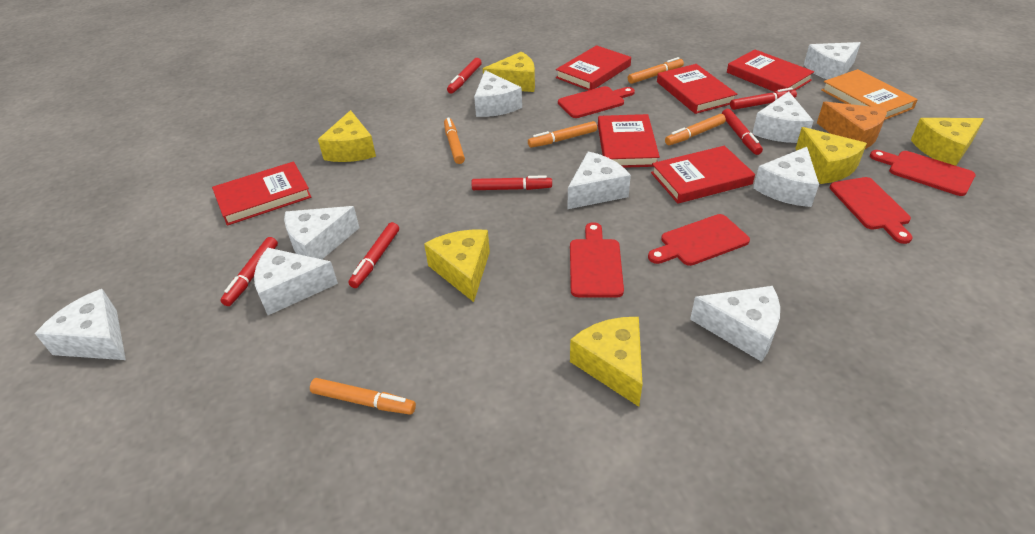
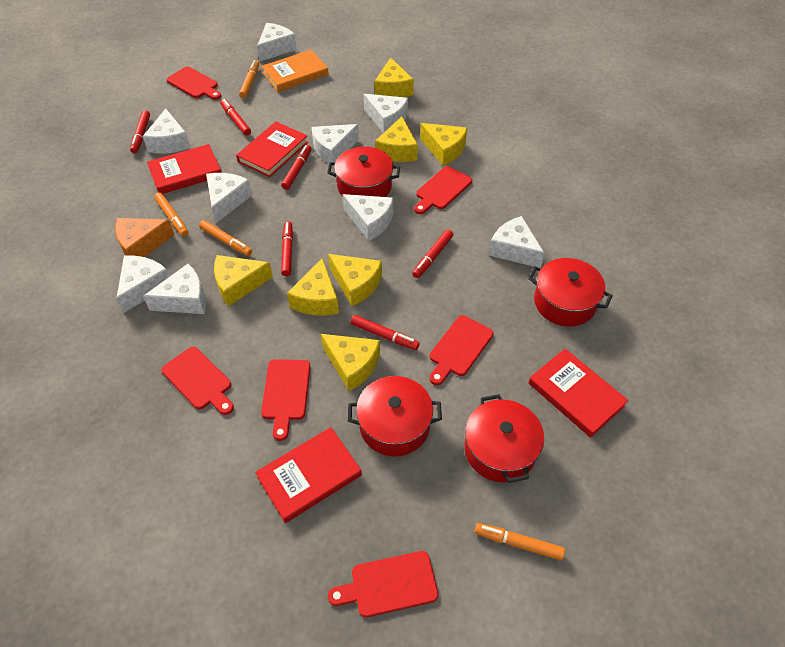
orange marker: 5 -> 4
red book: 6 -> 4
red cutting board: 5 -> 6
red pot: 0 -> 4
yellow cheese: 6 -> 7

